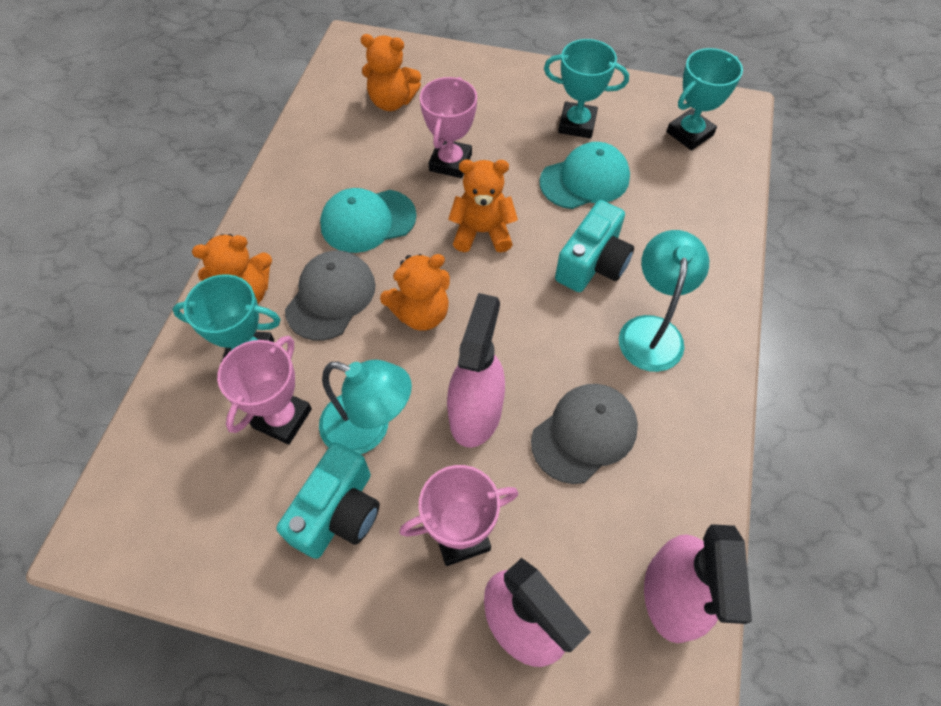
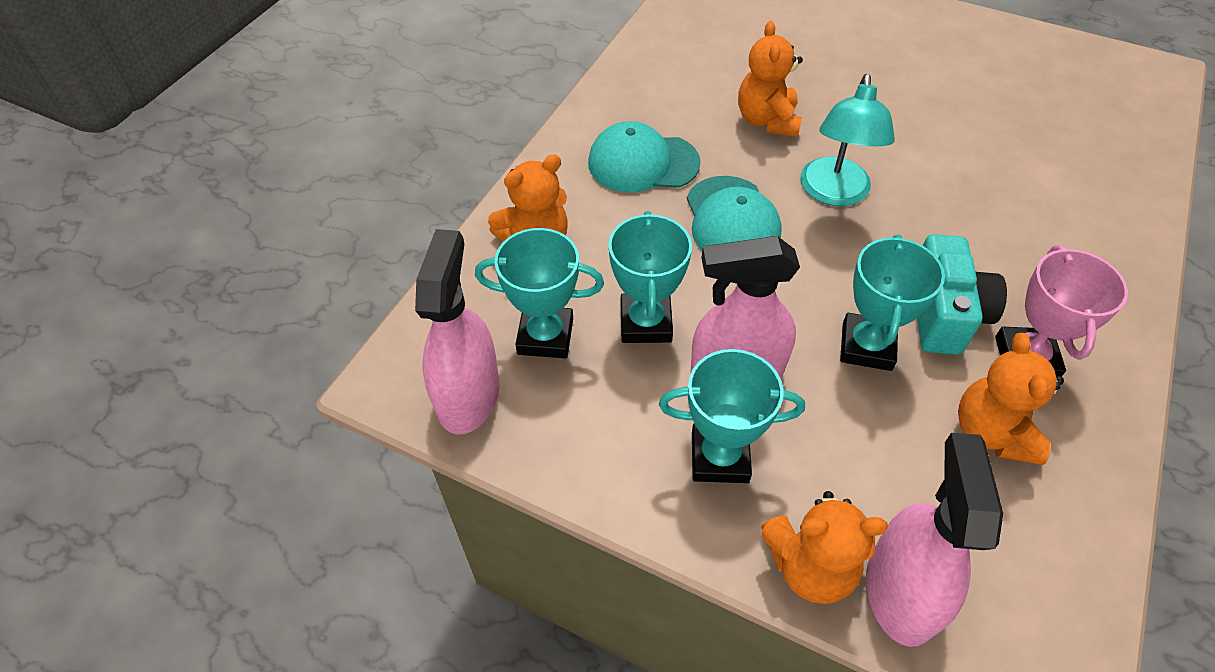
grey cap: 2 -> 0
pink trophy: 3 -> 1
turquoise camera: 2 -> 1
turquoise lamp: 2 -> 1
turquoise trophy: 3 -> 4

